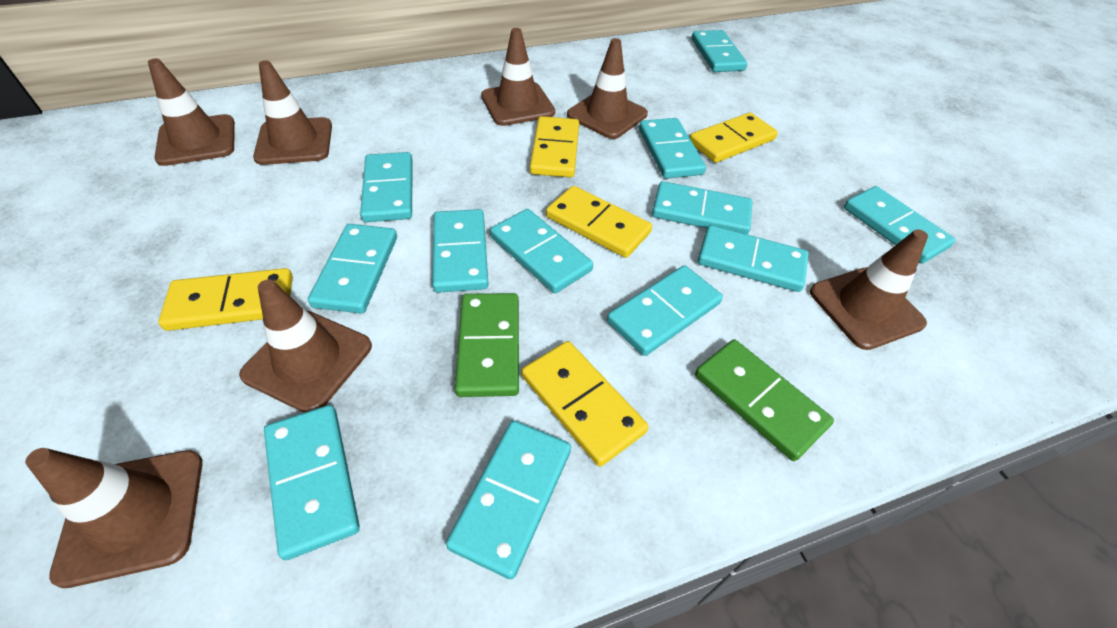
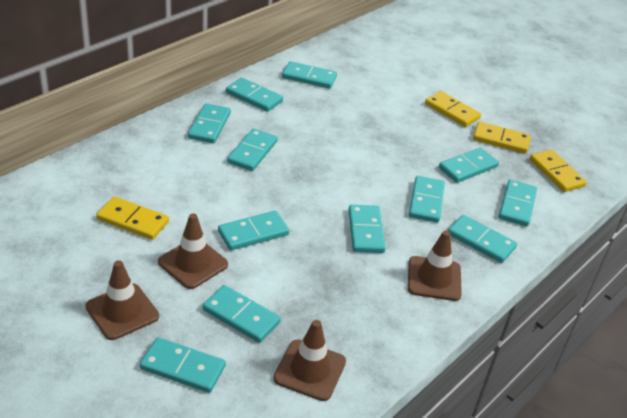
brown traffic cone: 7 -> 4
green domino: 2 -> 0
yellow domino: 5 -> 4

